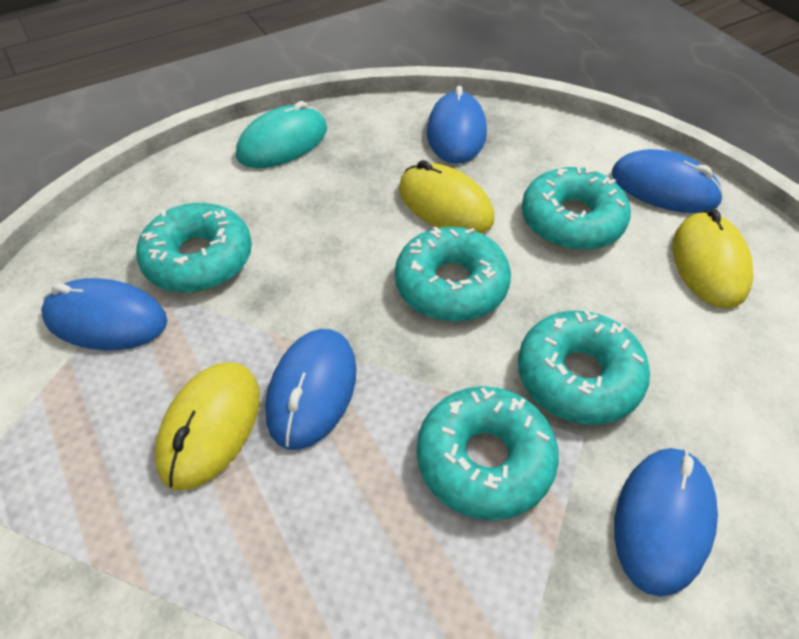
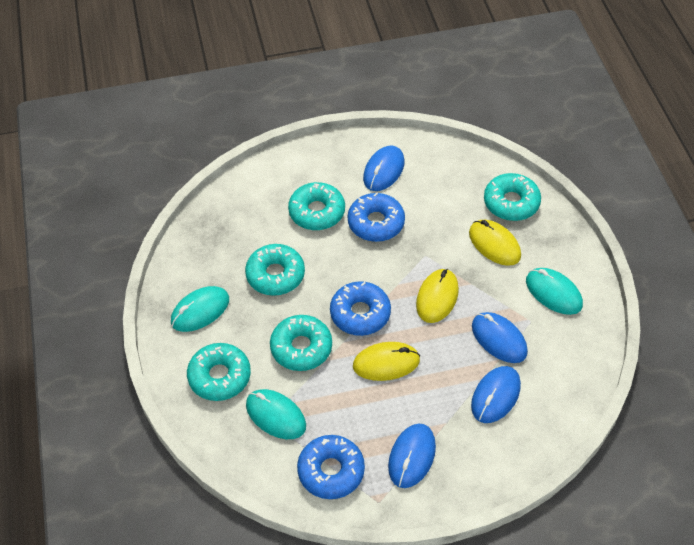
blue donut: 0 -> 3
blue mouse: 5 -> 4
turquoise mouse: 1 -> 3

